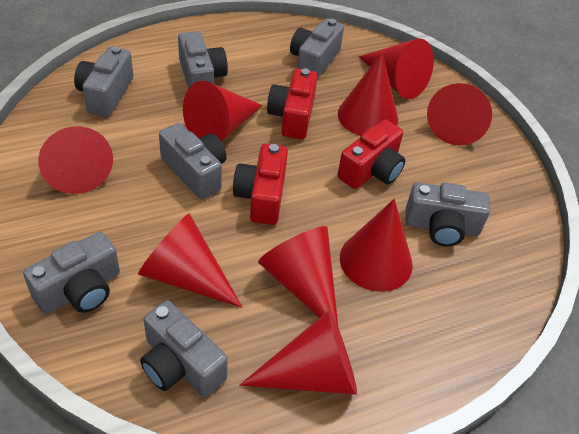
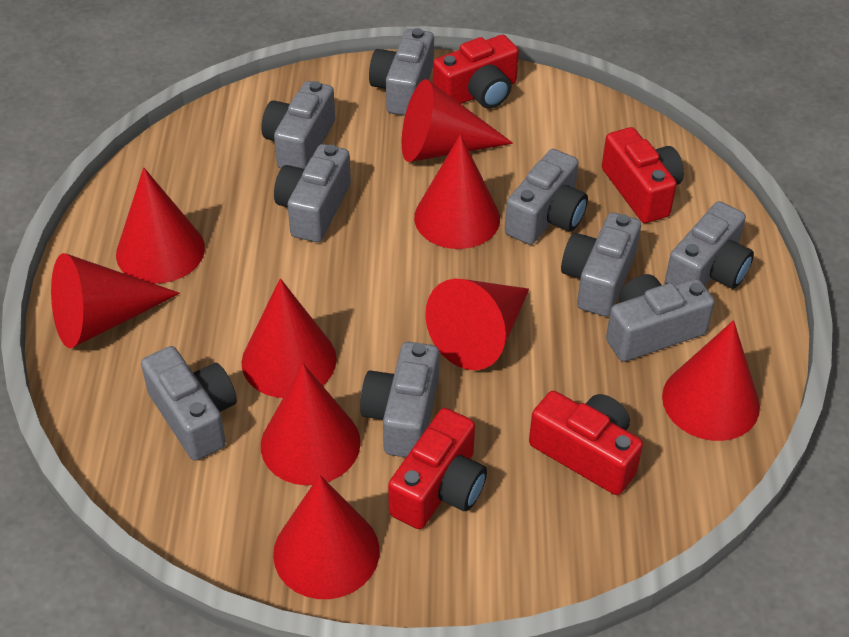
grey camera: 7 -> 9
red camera: 3 -> 4

